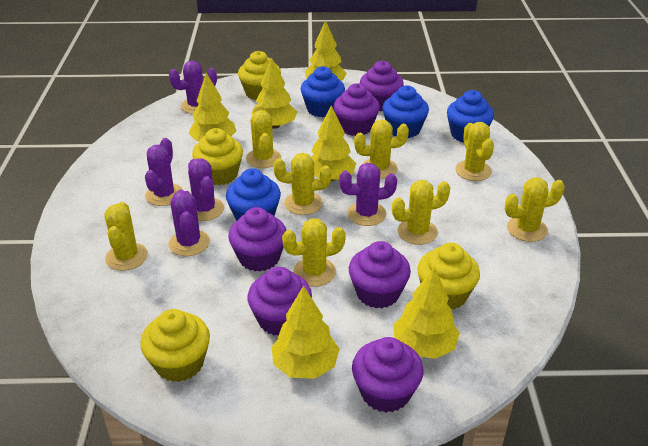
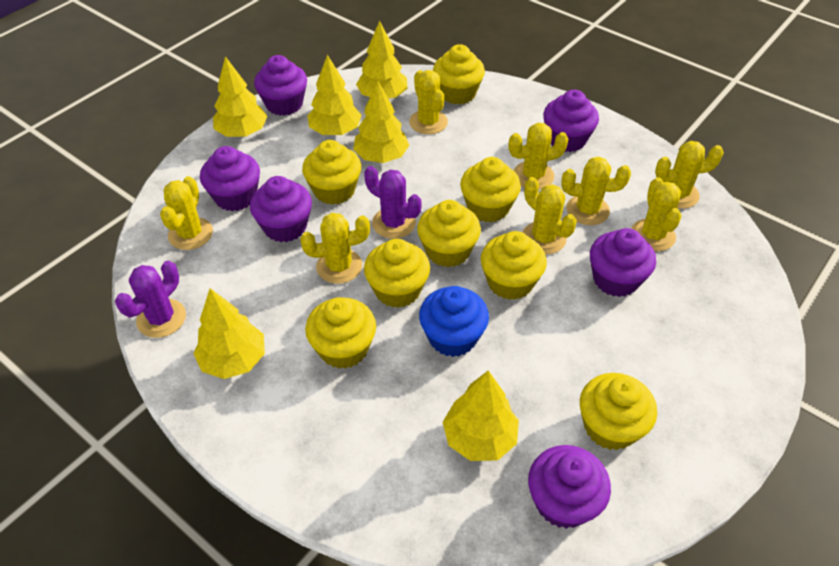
blue cupcake: 4 -> 1
purple cactus: 5 -> 2
yellow cupcake: 4 -> 8

